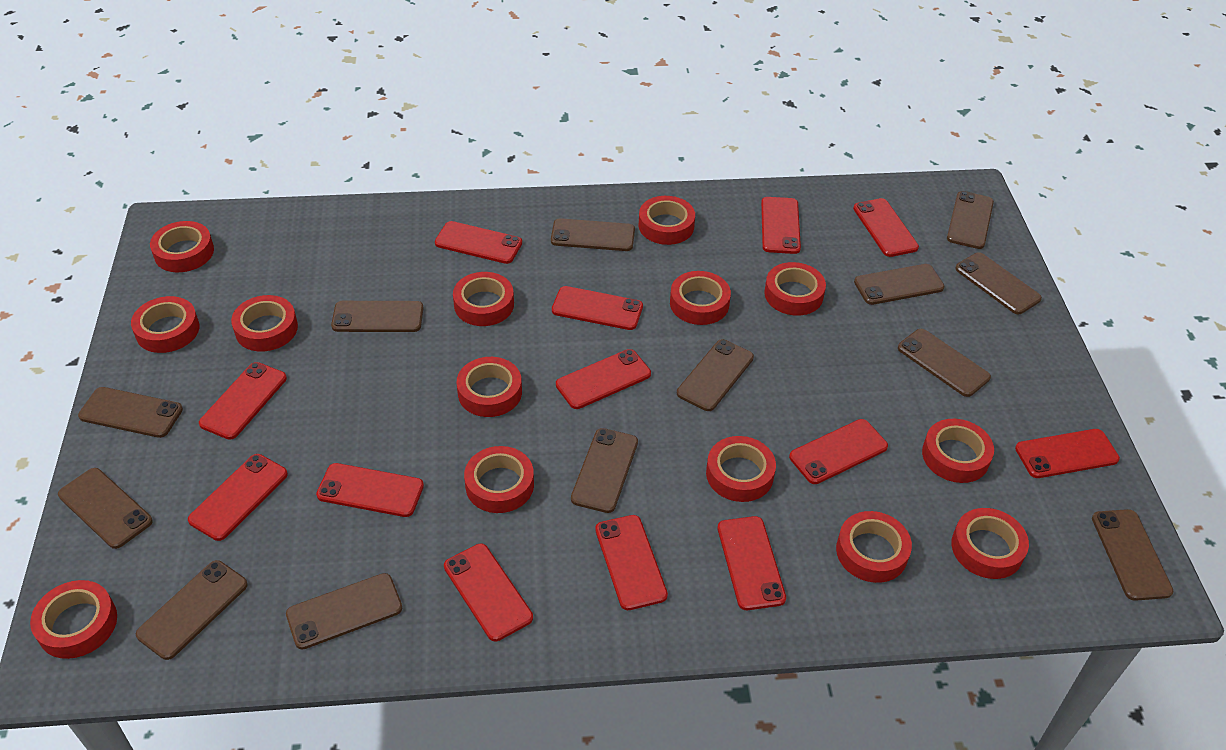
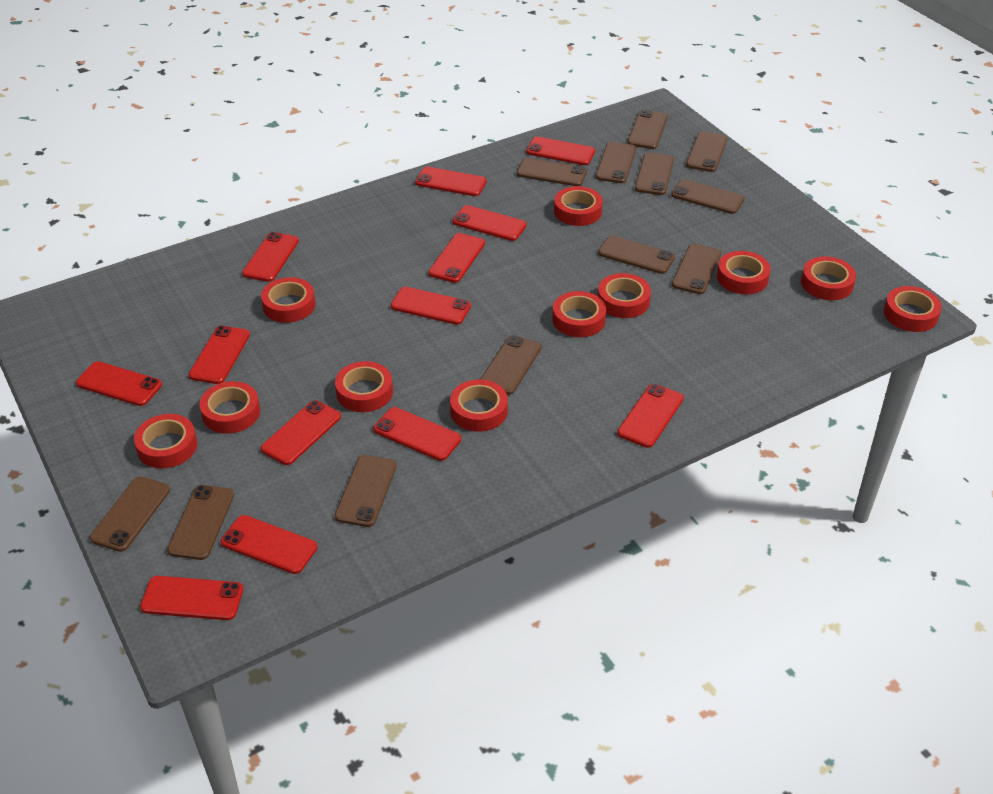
brown phone: 13 -> 12
red tape: 14 -> 11

